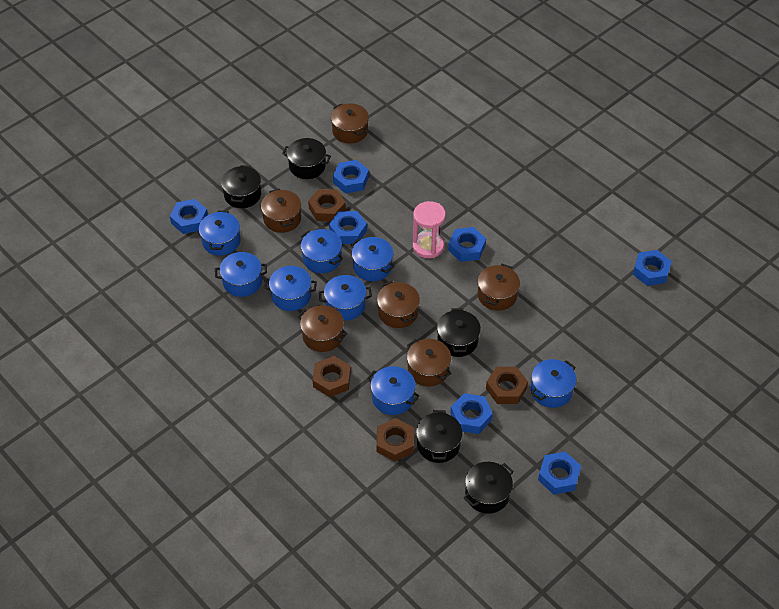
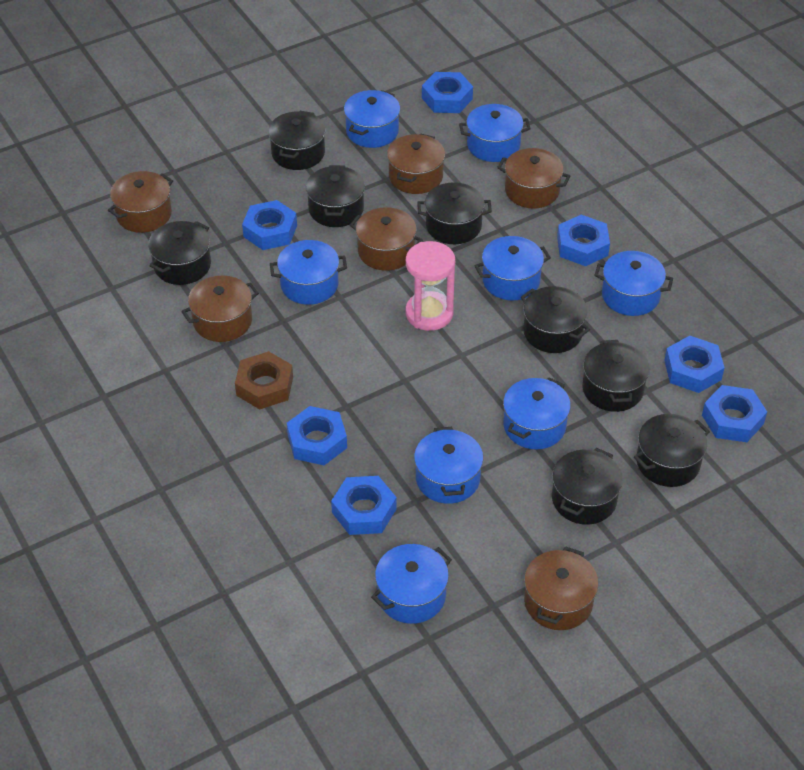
black pot: 5 -> 8
brown nut: 4 -> 1

